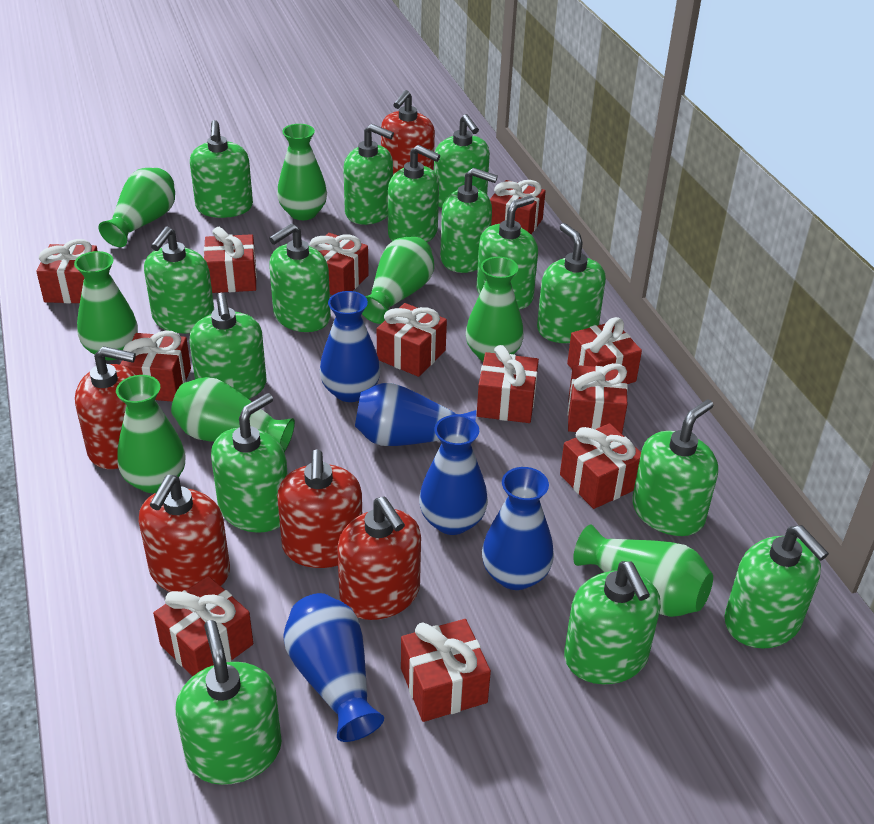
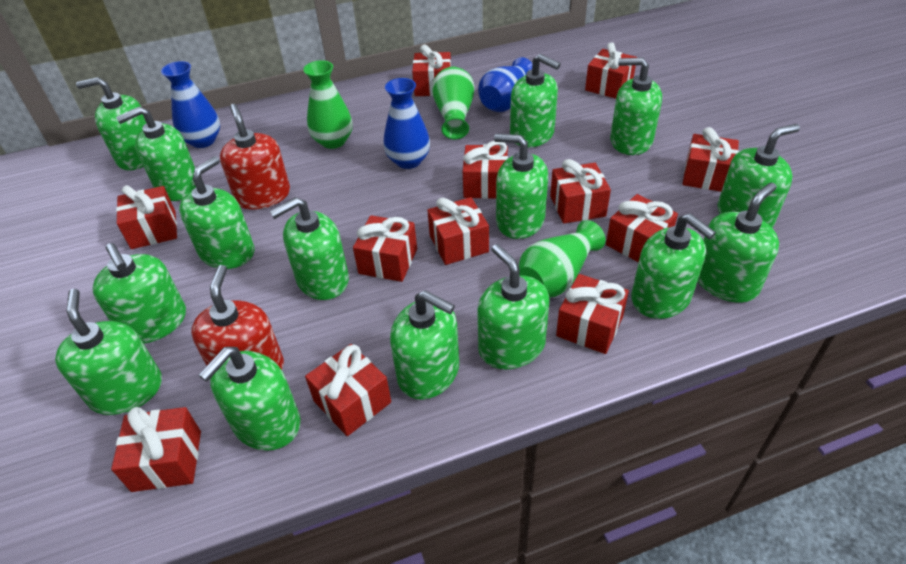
blue vase: 5 -> 3
green vase: 8 -> 3
red soap dispenser: 5 -> 2

